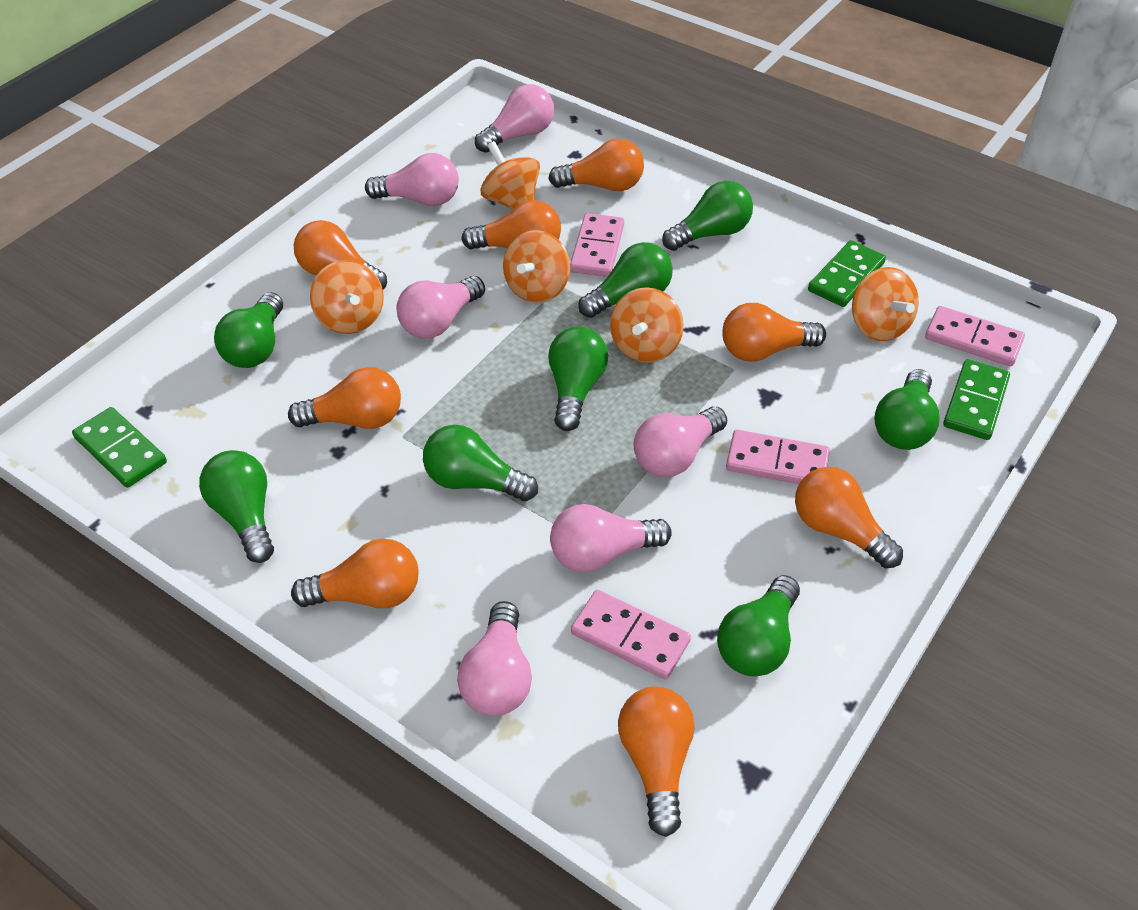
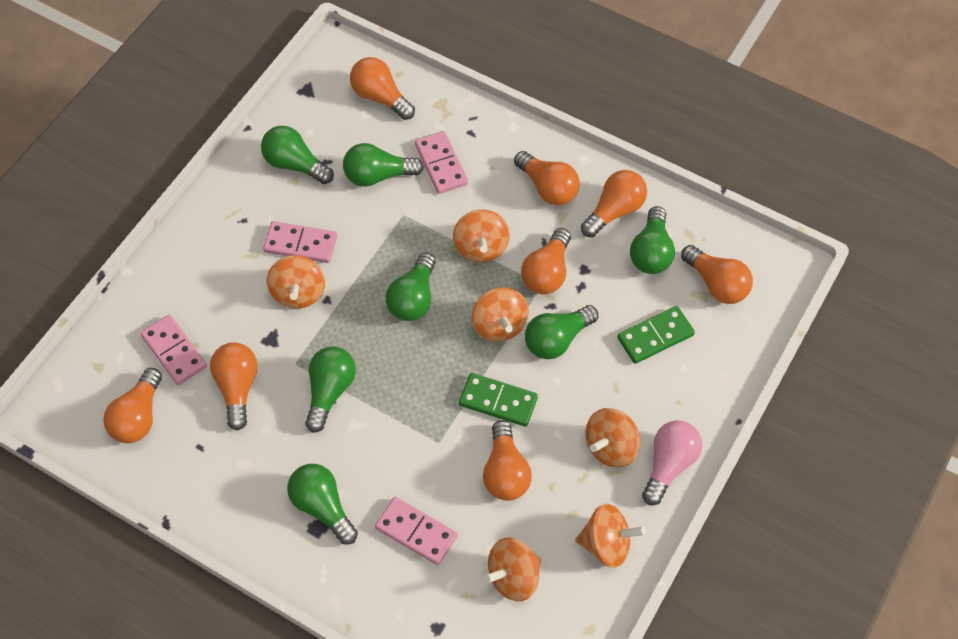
green domino: 3 -> 2
green light bulb: 8 -> 7
orange spinning top: 5 -> 6
pink light bulb: 6 -> 1

